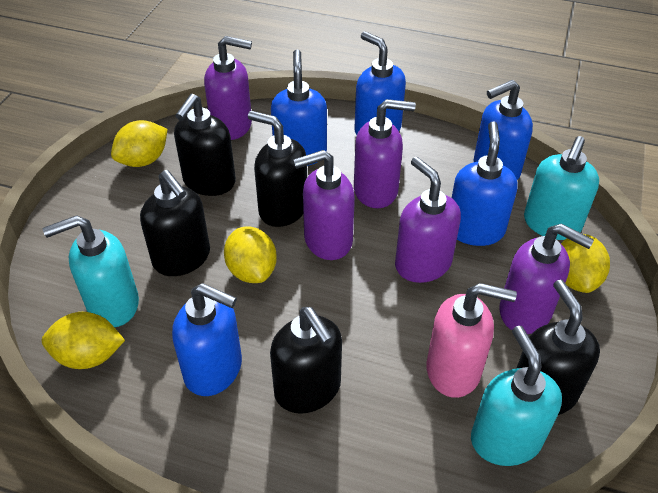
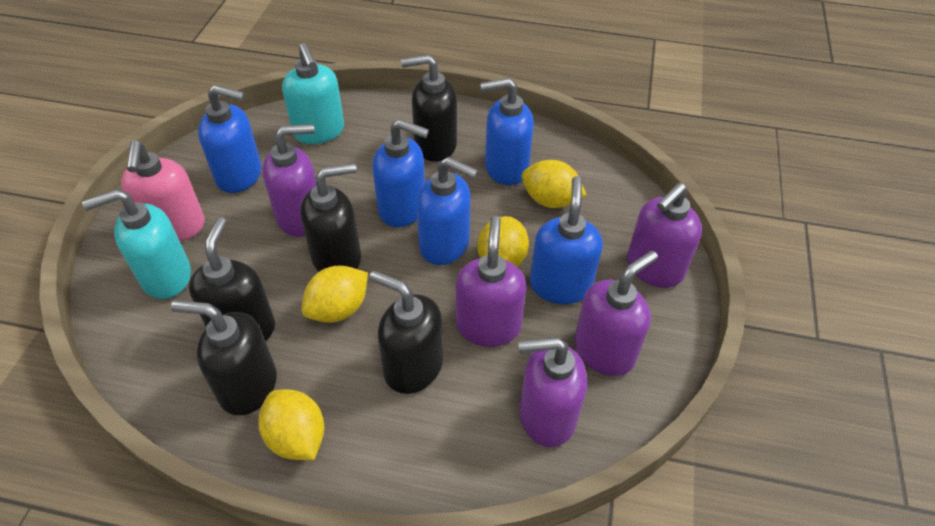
turquoise soap dispenser: 3 -> 2

